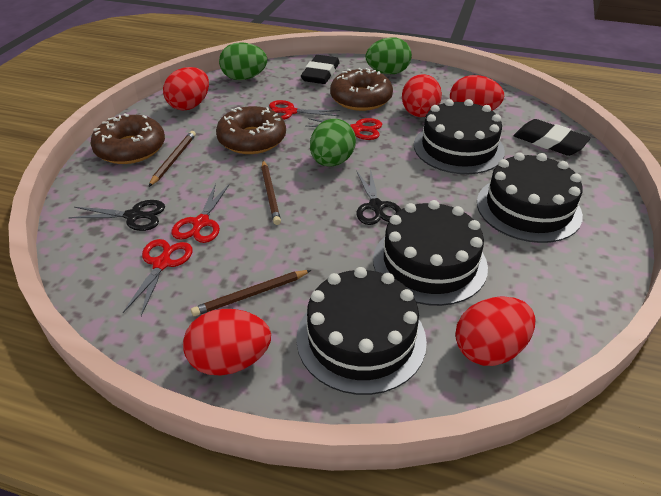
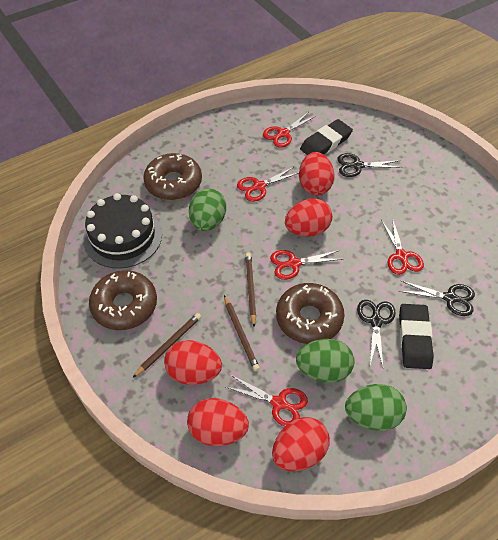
black cake: 4 -> 1
black scissors: 2 -> 3
red scissors: 4 -> 5

